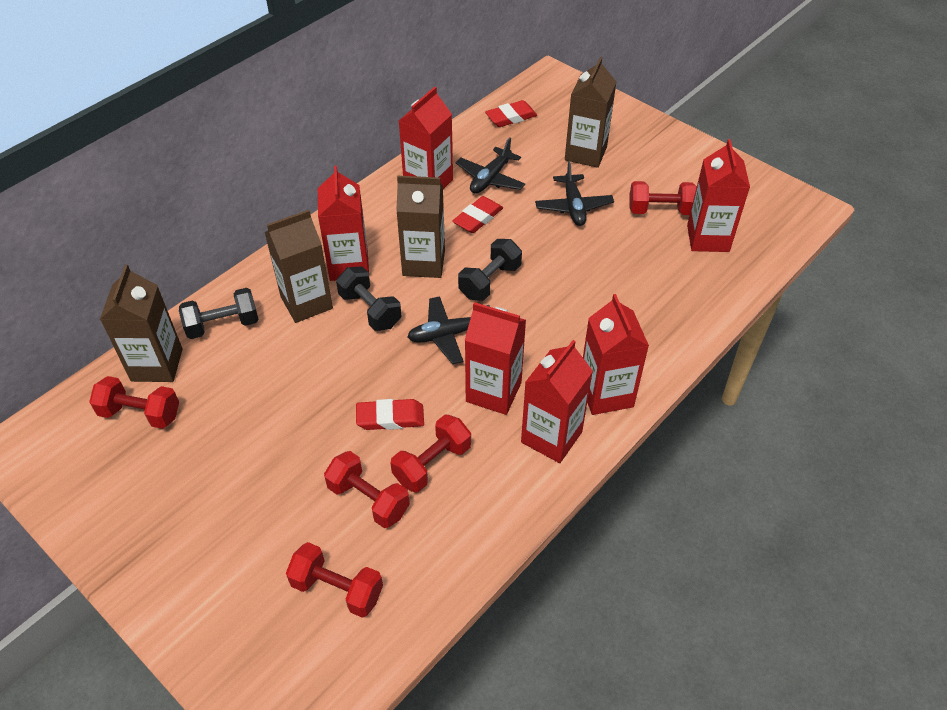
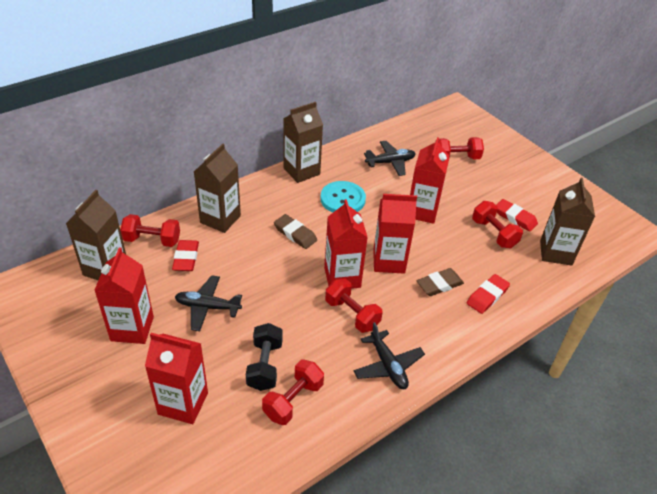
black dumbbell: 3 -> 1
brown eraser: 0 -> 2
red carton: 6 -> 5
turquoise button: 0 -> 1

